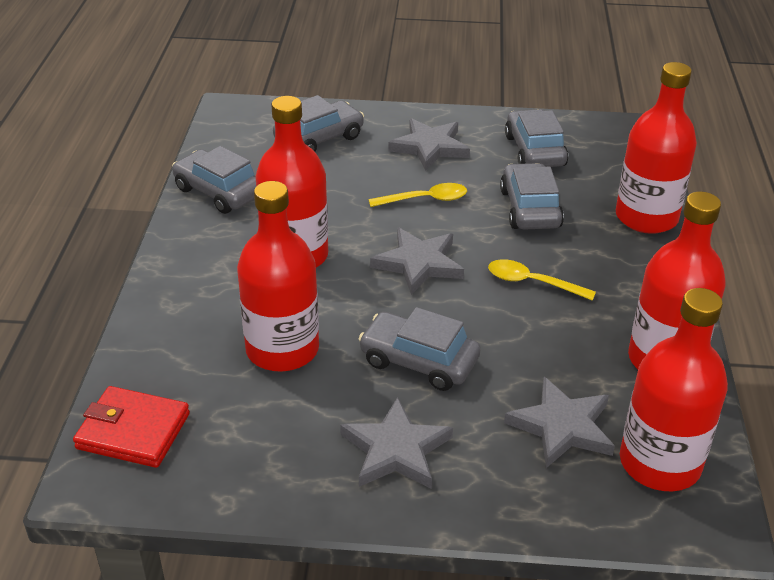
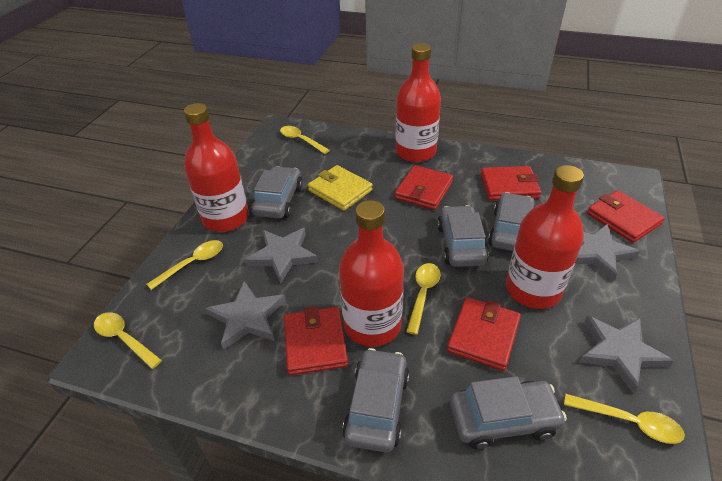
red bottle: 5 -> 4
red wallet: 1 -> 5
yellow spoon: 2 -> 5
yellow wallet: 0 -> 1

